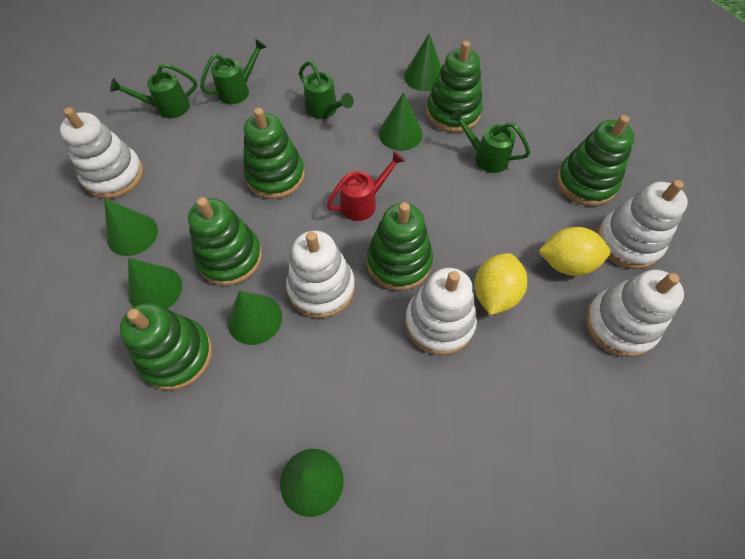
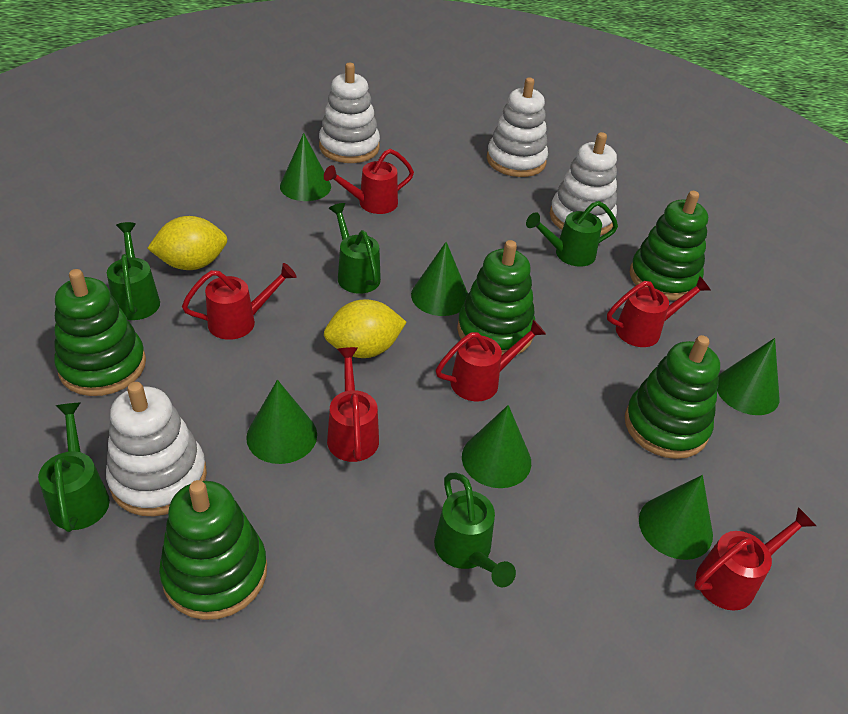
green stacking toy: 6 -> 5
green watering can: 4 -> 5
red watering can: 1 -> 6
white stacking toy: 5 -> 4

